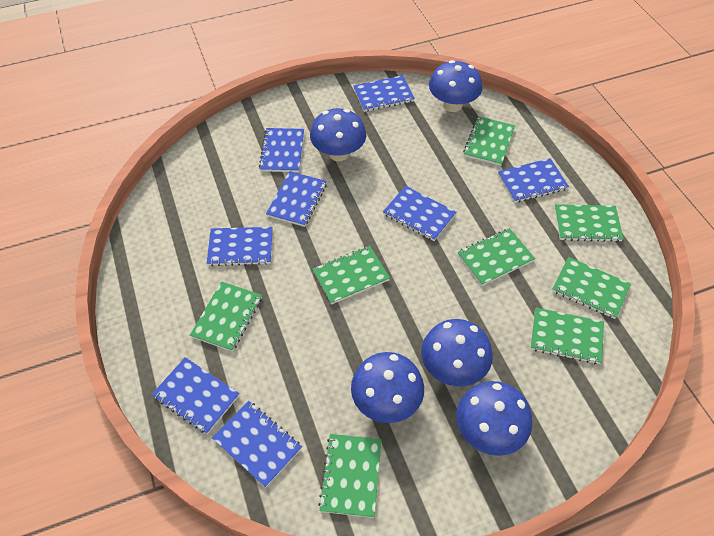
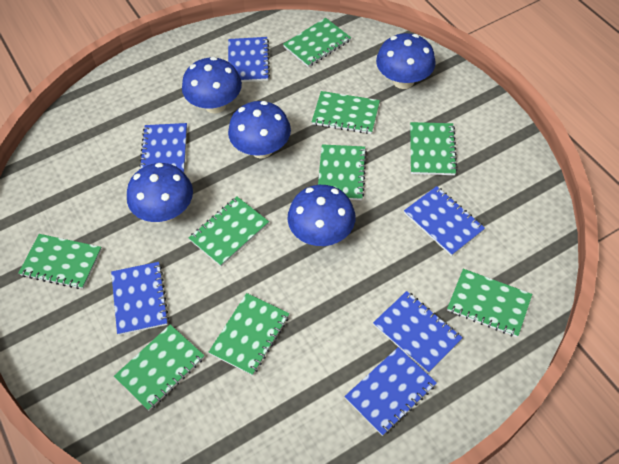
blue notebook: 8 -> 6
green notebook: 8 -> 9

